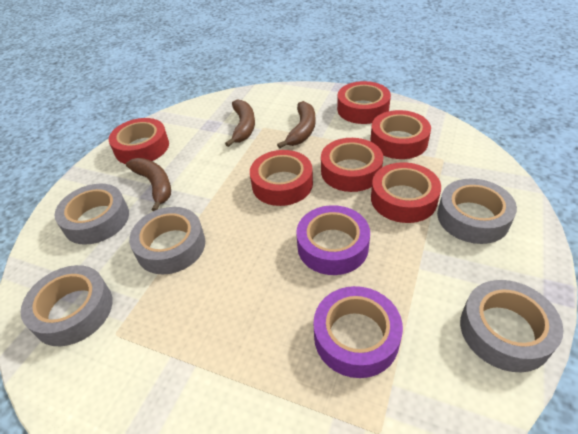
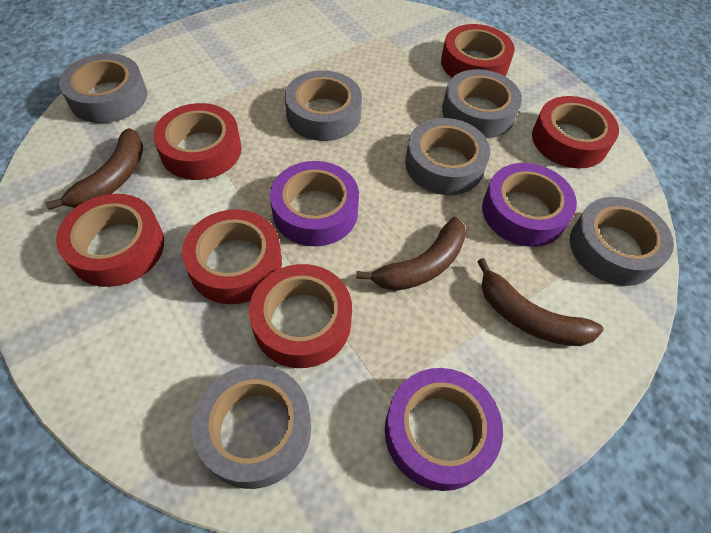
grey tape: 5 -> 6
purple tape: 2 -> 3

